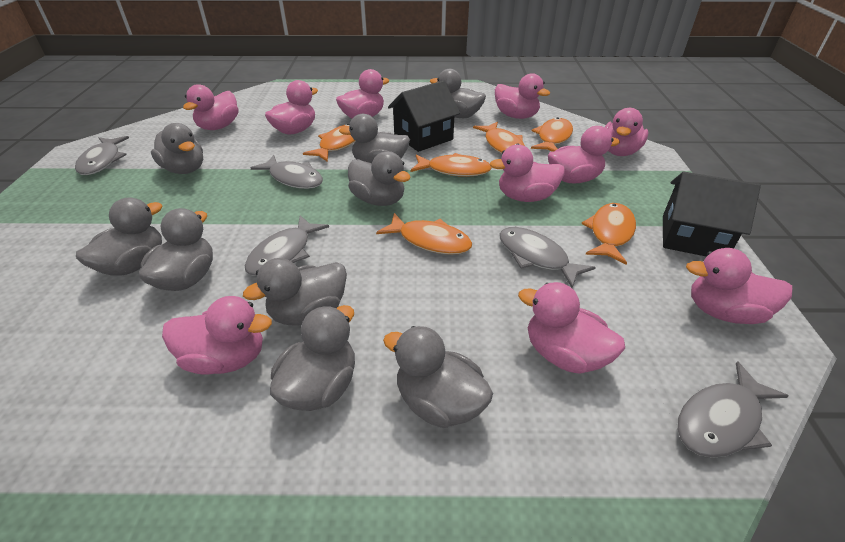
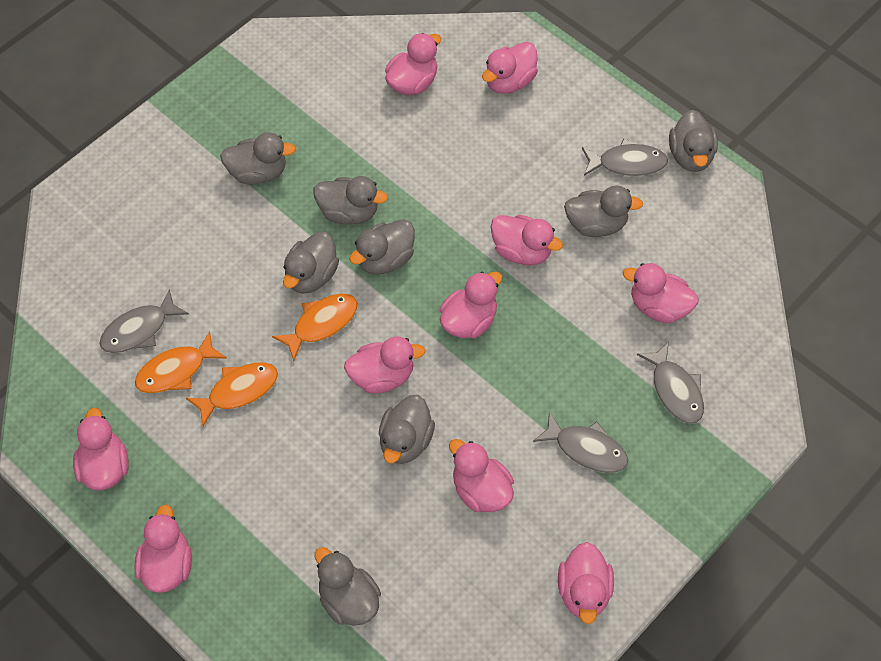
black house: 2 -> 0
grey duck: 9 -> 8
grey fish: 5 -> 4
orange fish: 6 -> 3

